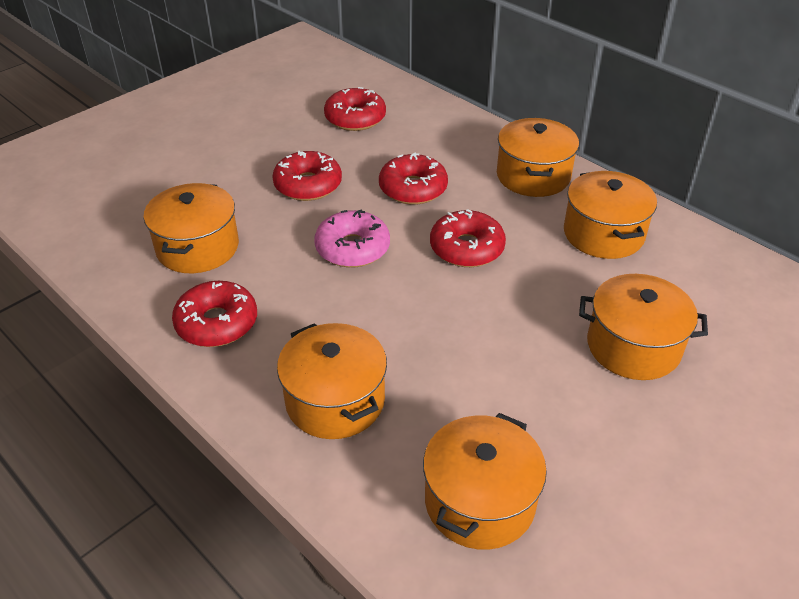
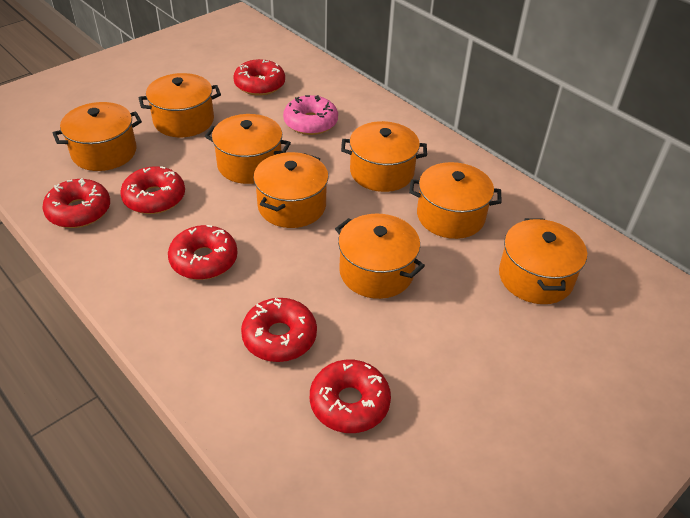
orange pot: 6 -> 8
red donut: 5 -> 6

